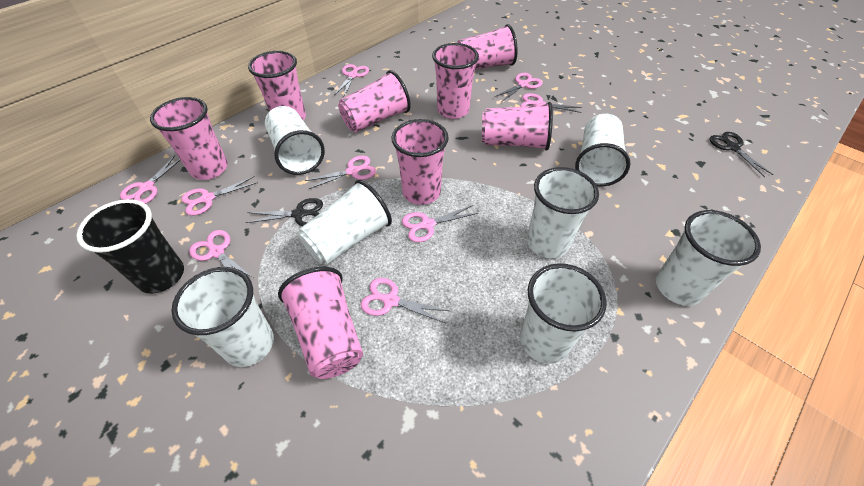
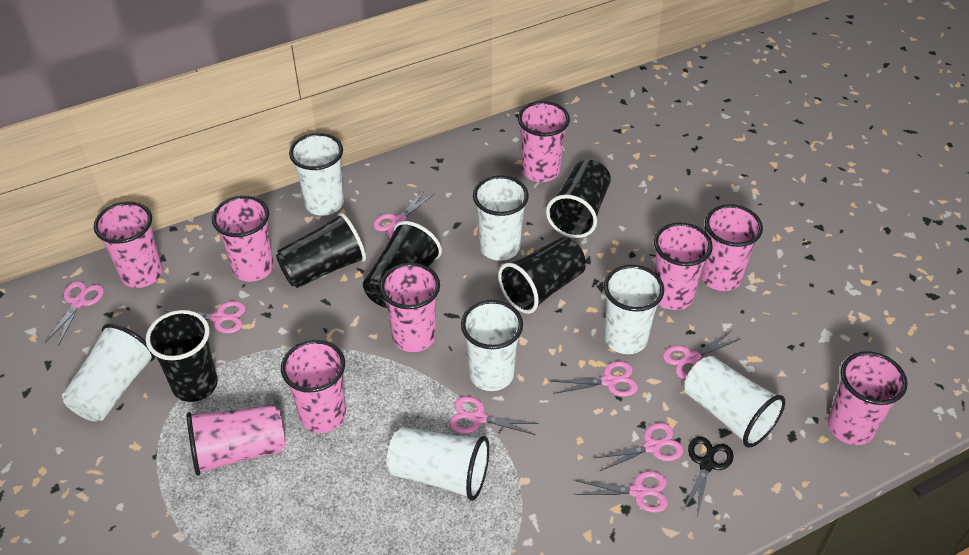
black cup: 1 -> 5
black scissors: 2 -> 1
pink cup: 8 -> 9
pink scissors: 9 -> 8

